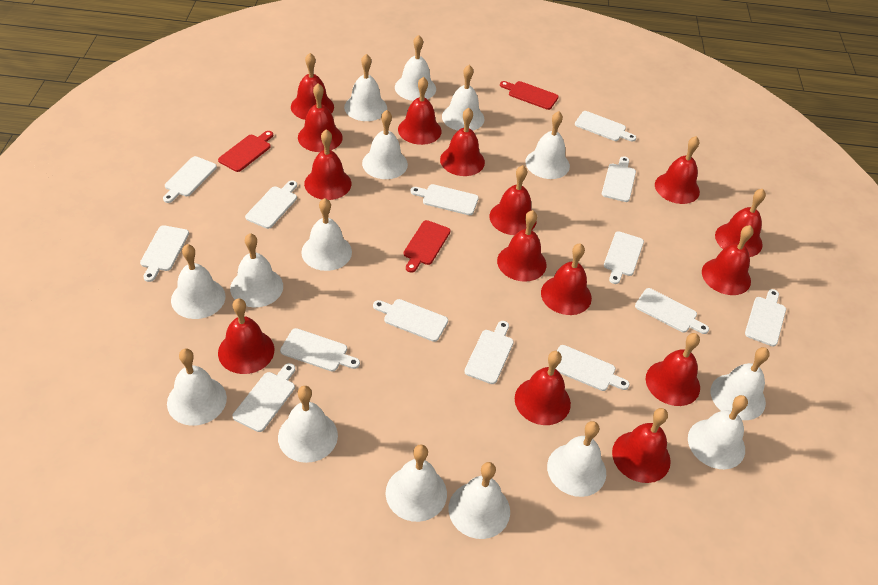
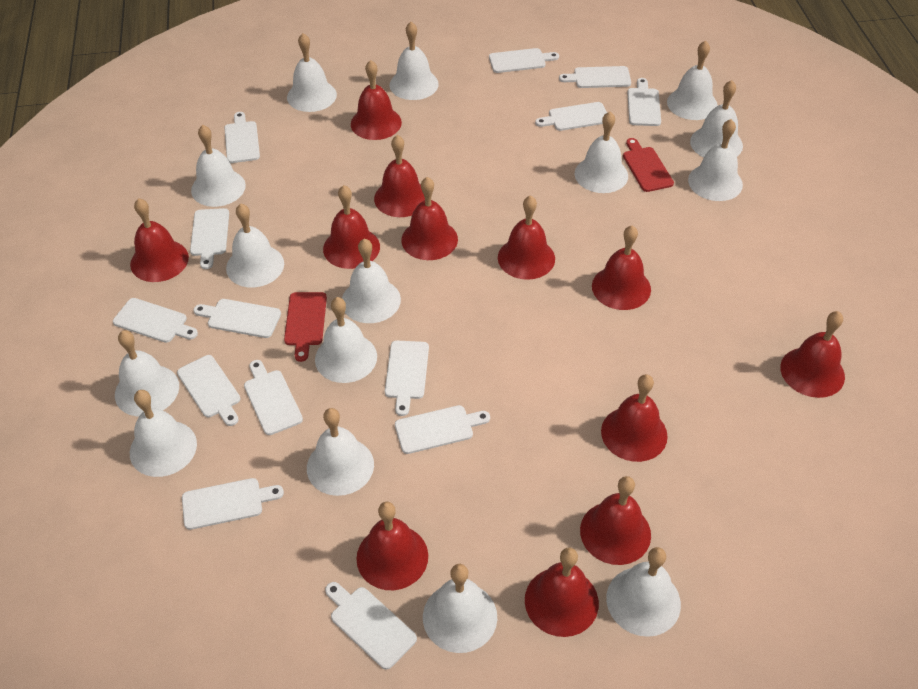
red bell: 15 -> 12
red cutting board: 3 -> 2

